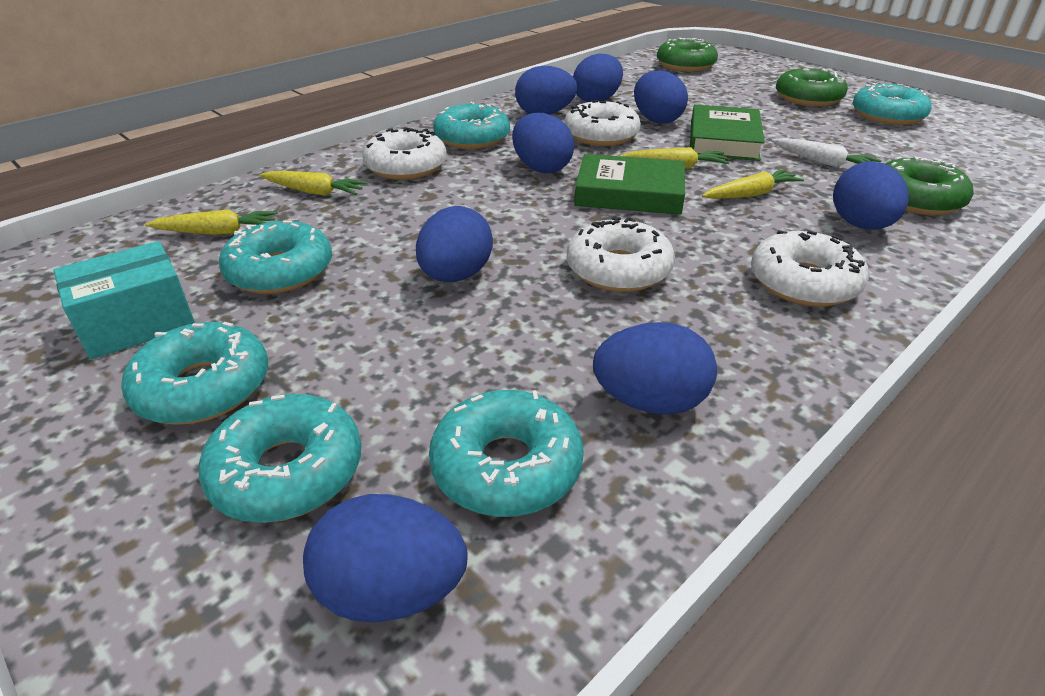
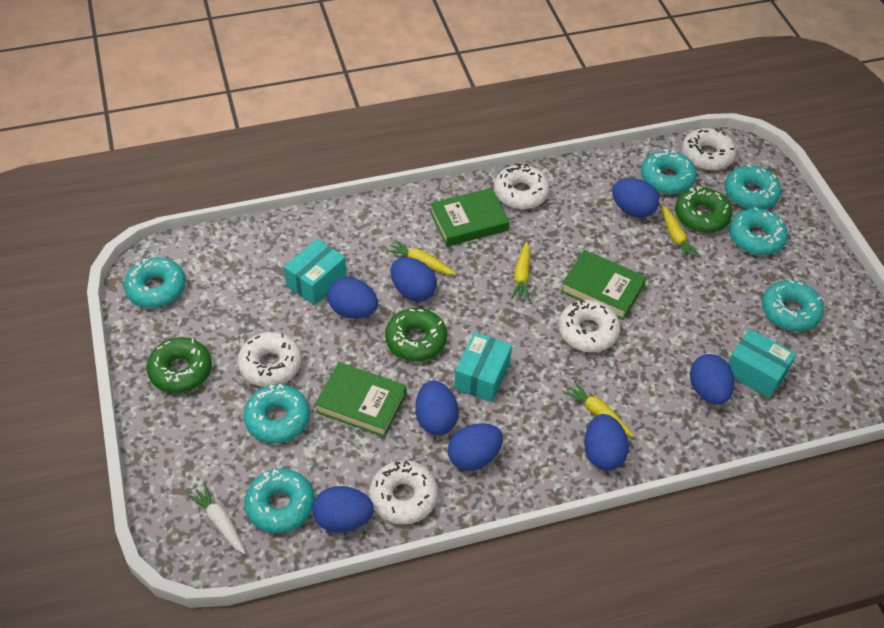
green book: 2 -> 3
turquoise box: 1 -> 3
turquoise donut: 6 -> 7
white donut: 4 -> 5

